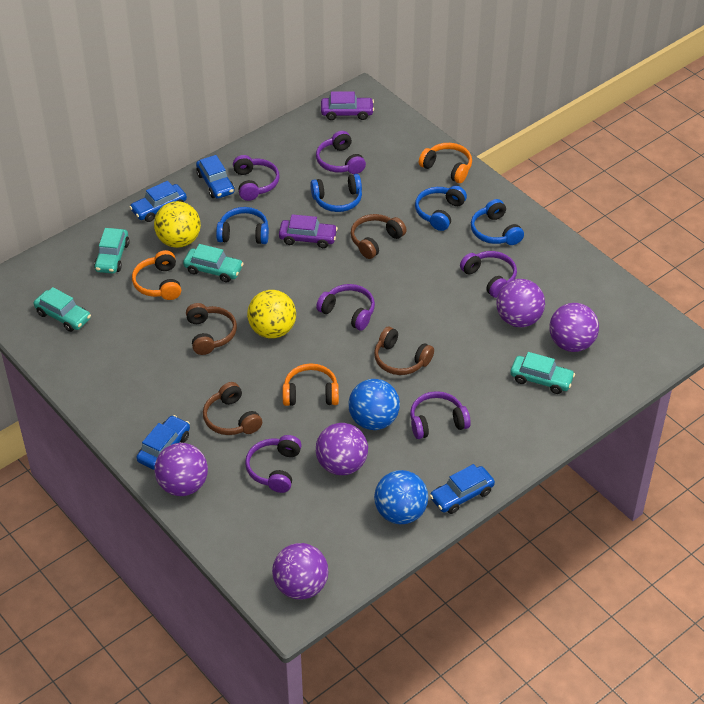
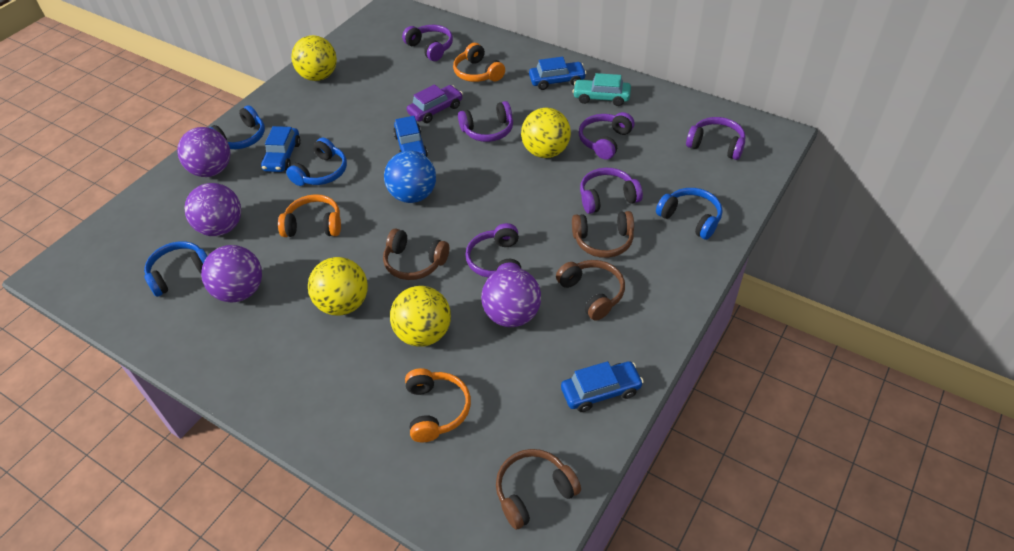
blue ball: 2 -> 1
purple ball: 5 -> 4
purple car: 2 -> 1
turquoise car: 4 -> 1
yellow ball: 2 -> 4

